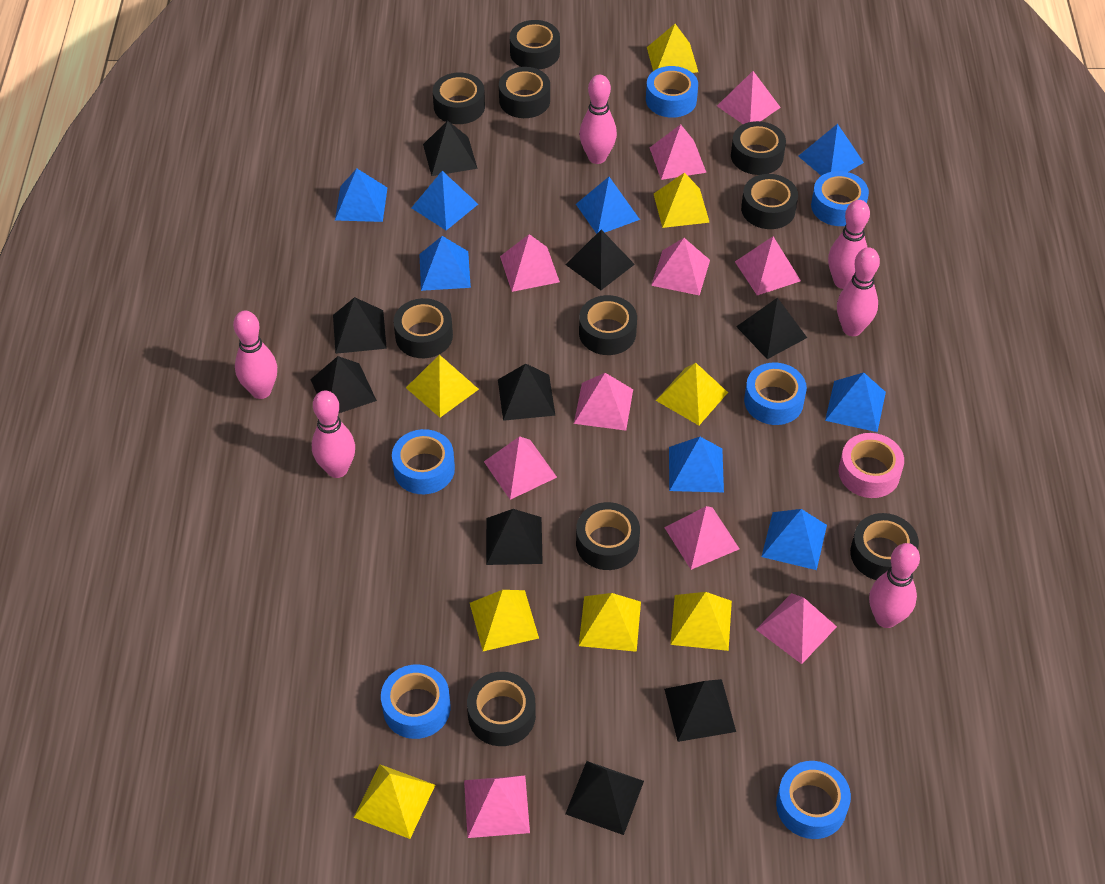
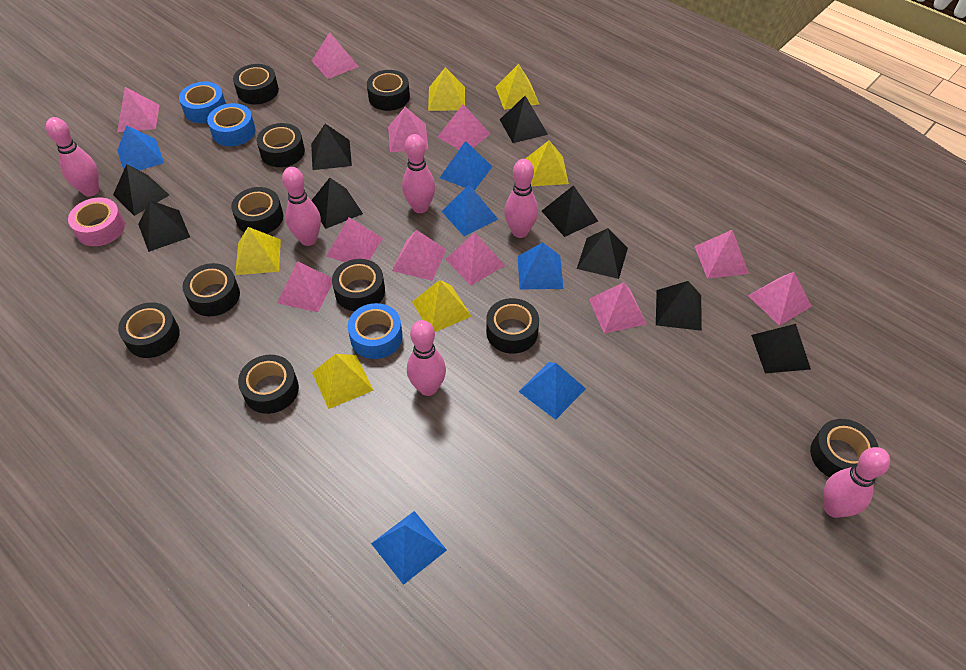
blue pyramid: 8 -> 6
blue tape: 6 -> 3
pink pyramid: 10 -> 11
yellow pyramid: 8 -> 6

